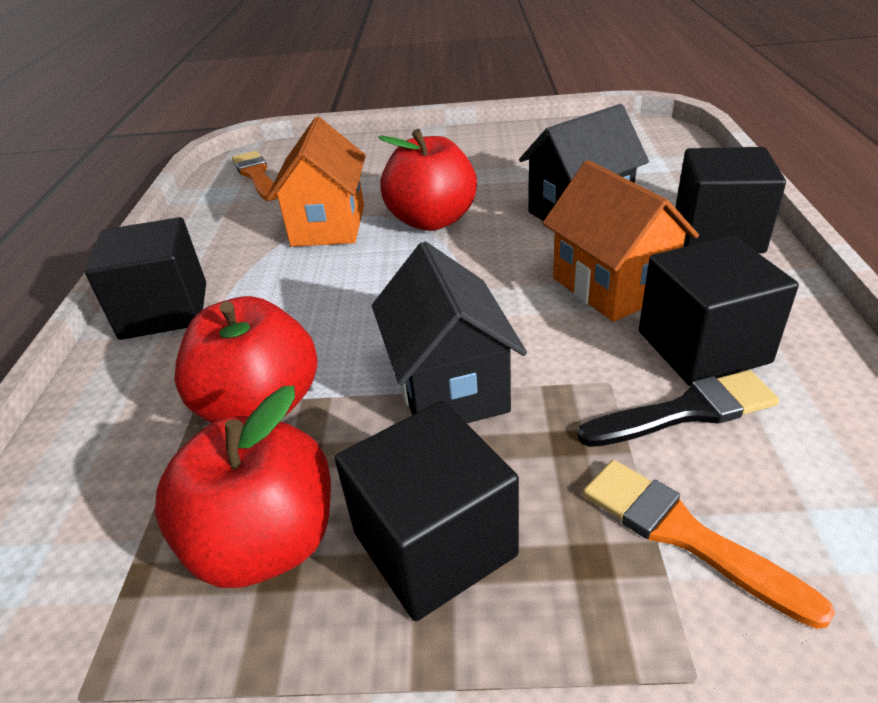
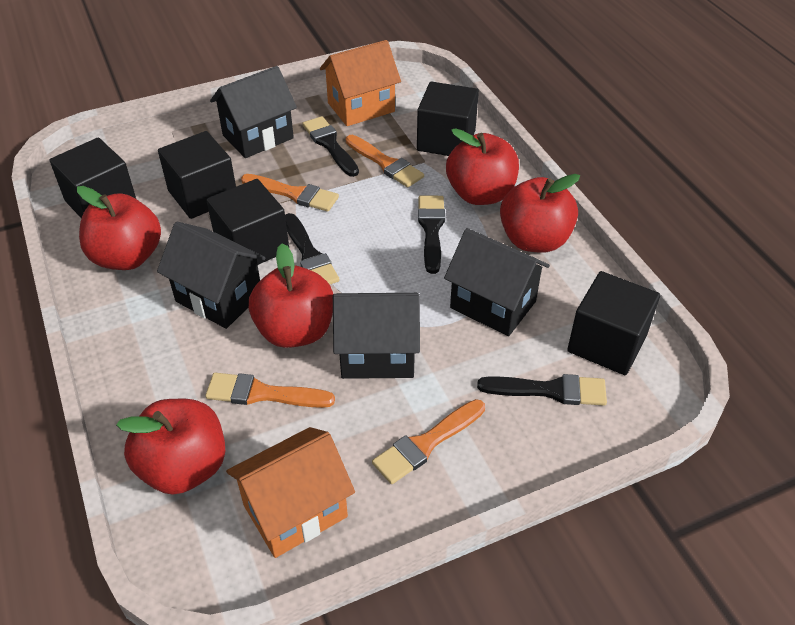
black brush: 1 -> 4
black cube: 4 -> 5
black house: 2 -> 4
orange brush: 2 -> 4
red apple: 3 -> 5

